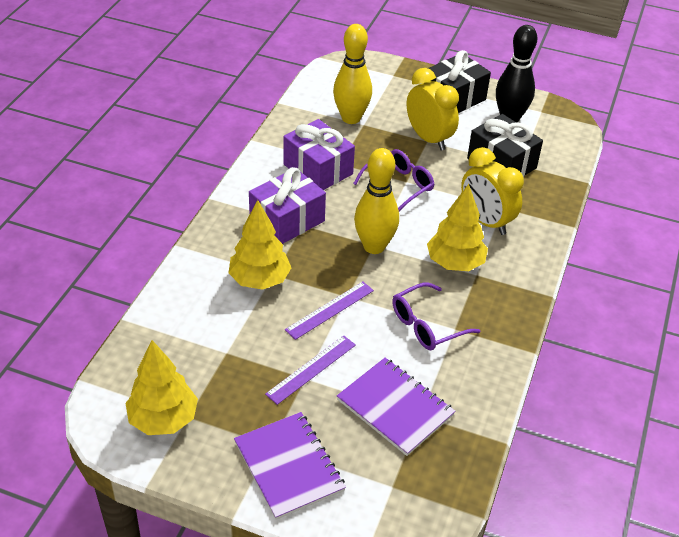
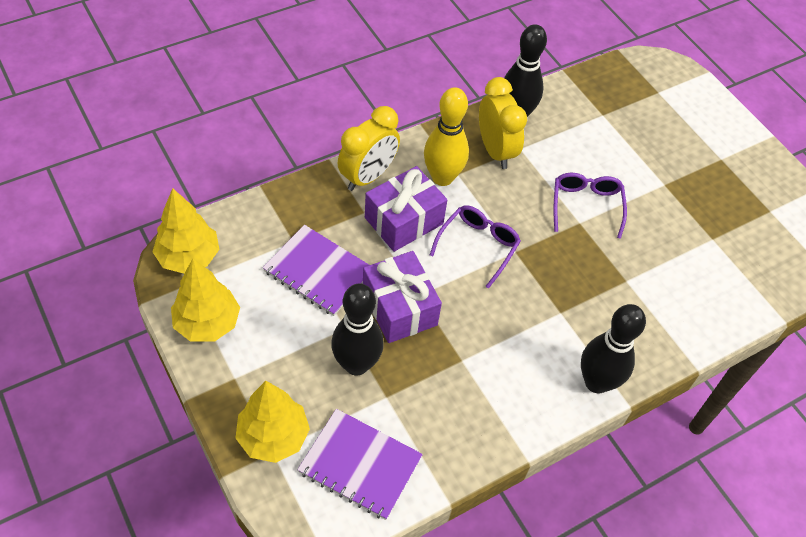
black bowling pin: 1 -> 3
black gift: 2 -> 0
purple ruler: 2 -> 0
yellow bowling pin: 2 -> 1

